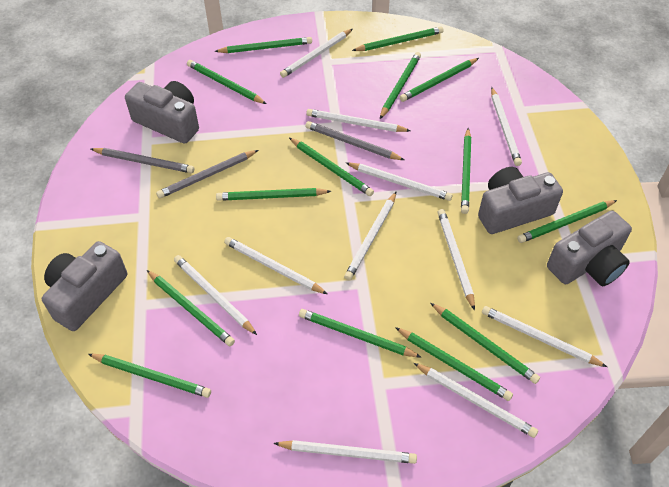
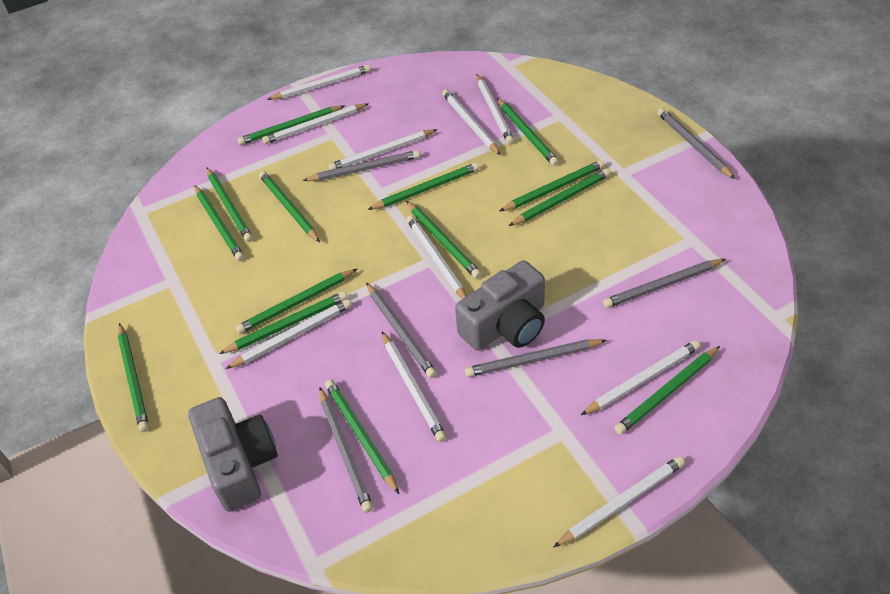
grey camera: 4 -> 2
grey pencil: 3 -> 6
white pencil: 11 -> 10

